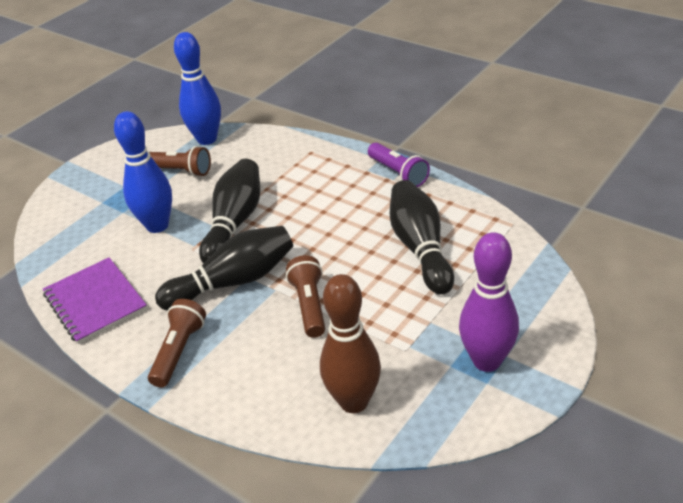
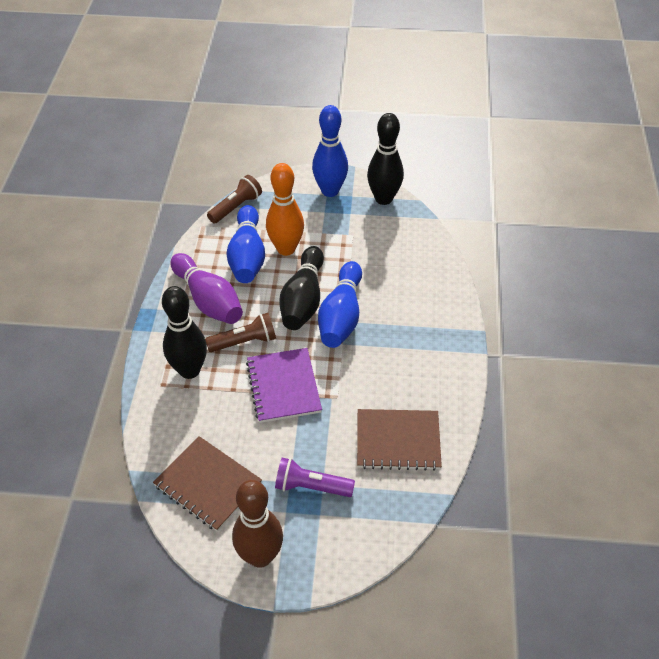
blue bowling pin: 2 -> 3
brown flashlight: 3 -> 2
brown notebook: 0 -> 2
orange bowling pin: 0 -> 1

